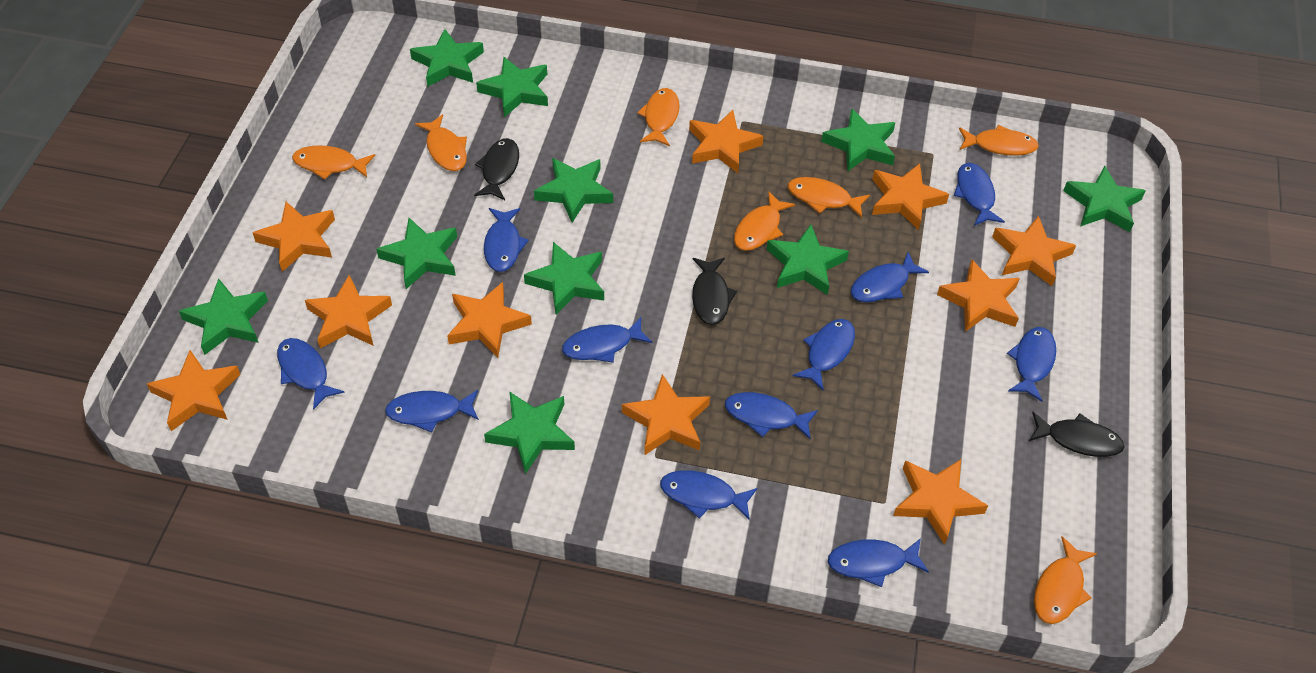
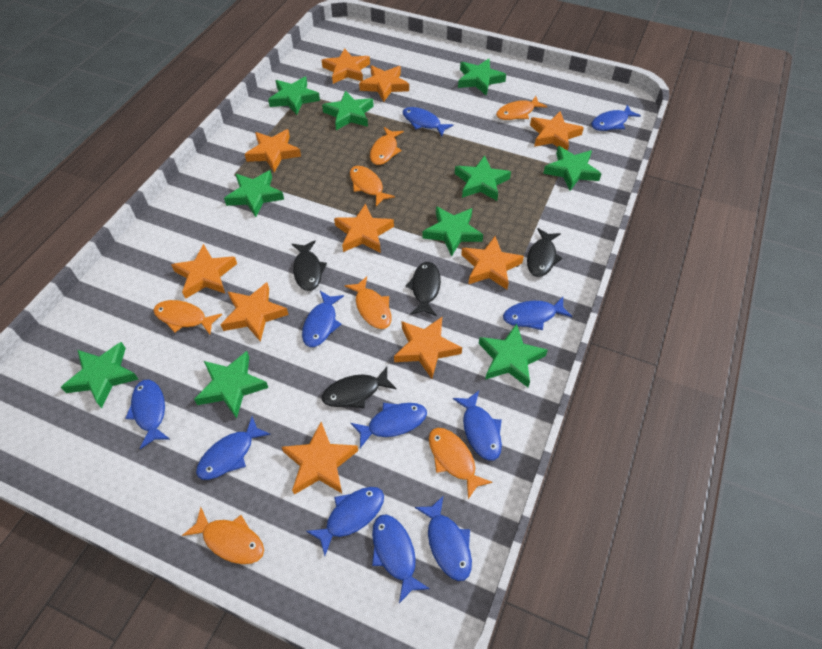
black fish: 3 -> 4

